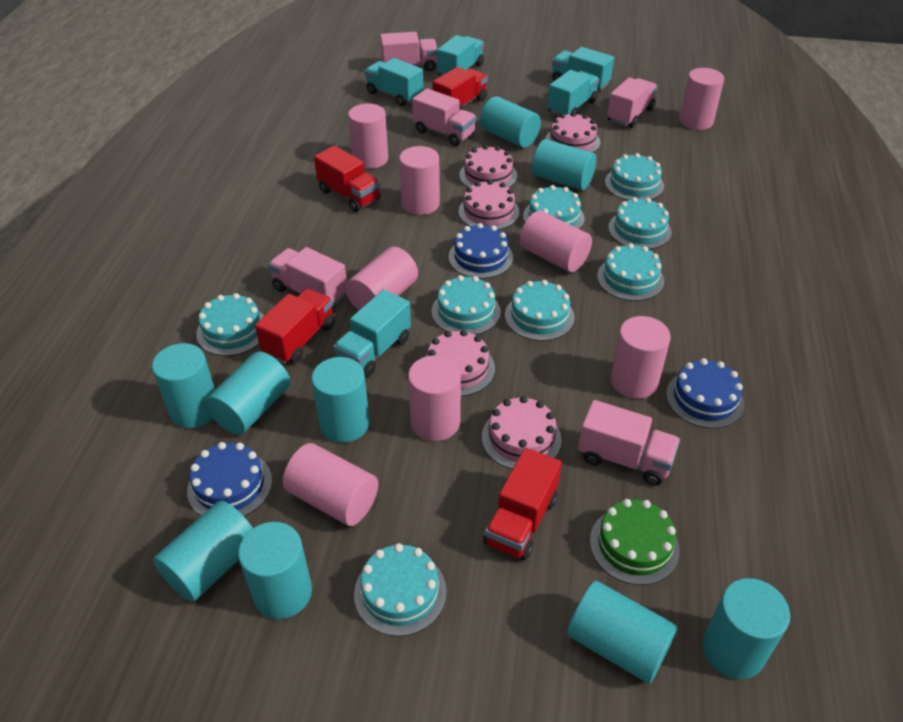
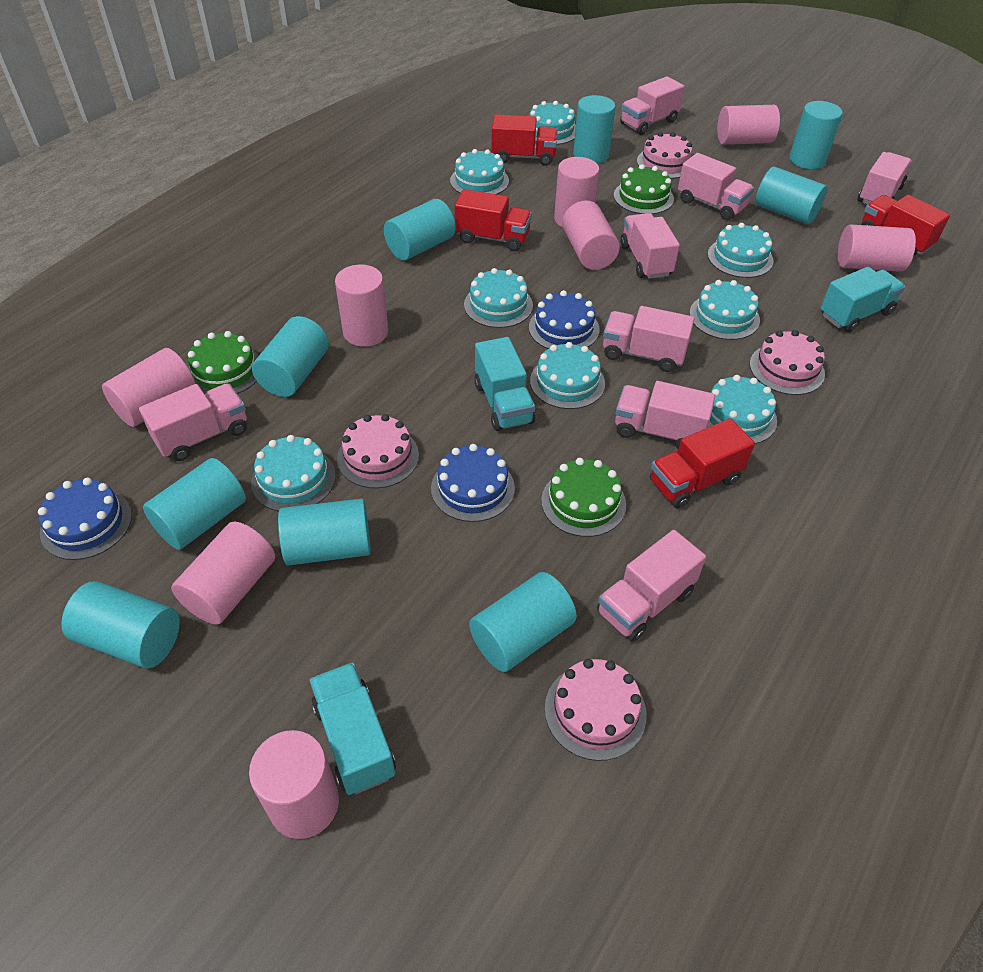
green cake: 1 -> 3
pink cake: 5 -> 4
pink truck: 5 -> 8
turquoise truck: 5 -> 3

